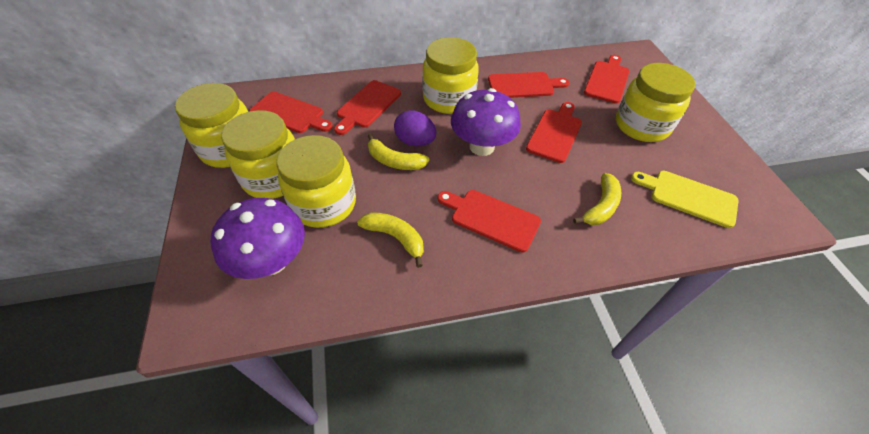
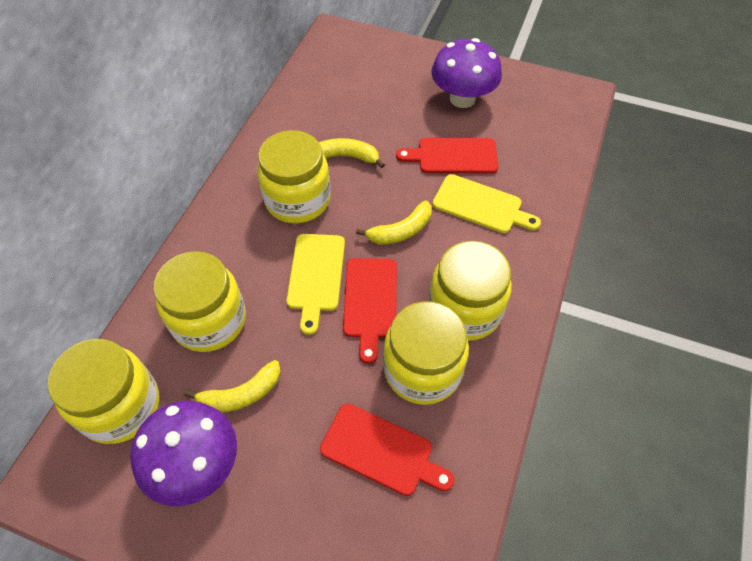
purple egg: 1 -> 0
red cutting board: 6 -> 3
yellow cutting board: 1 -> 2

